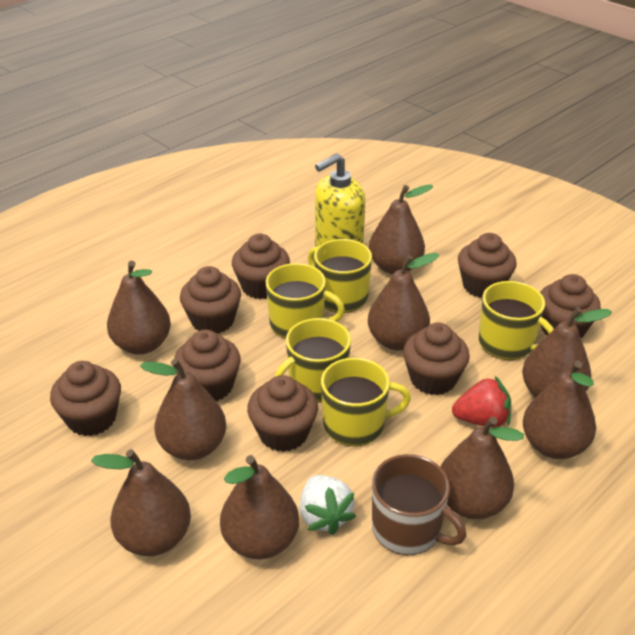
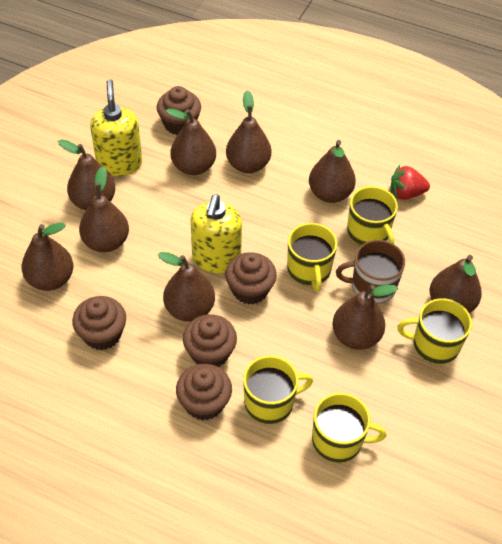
brown cupcake: 8 -> 5
white strawberry: 1 -> 0
yellow soap dispenser: 1 -> 2

